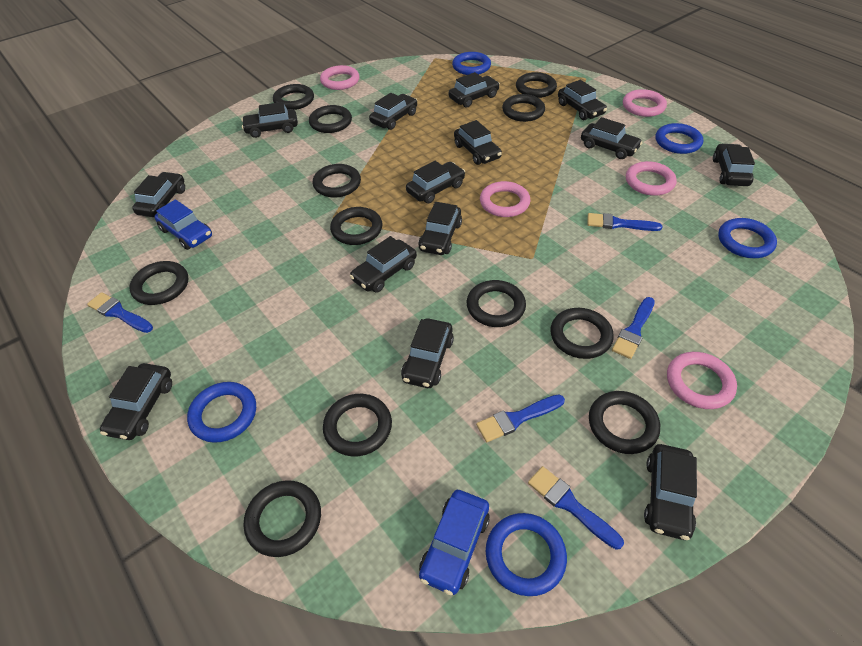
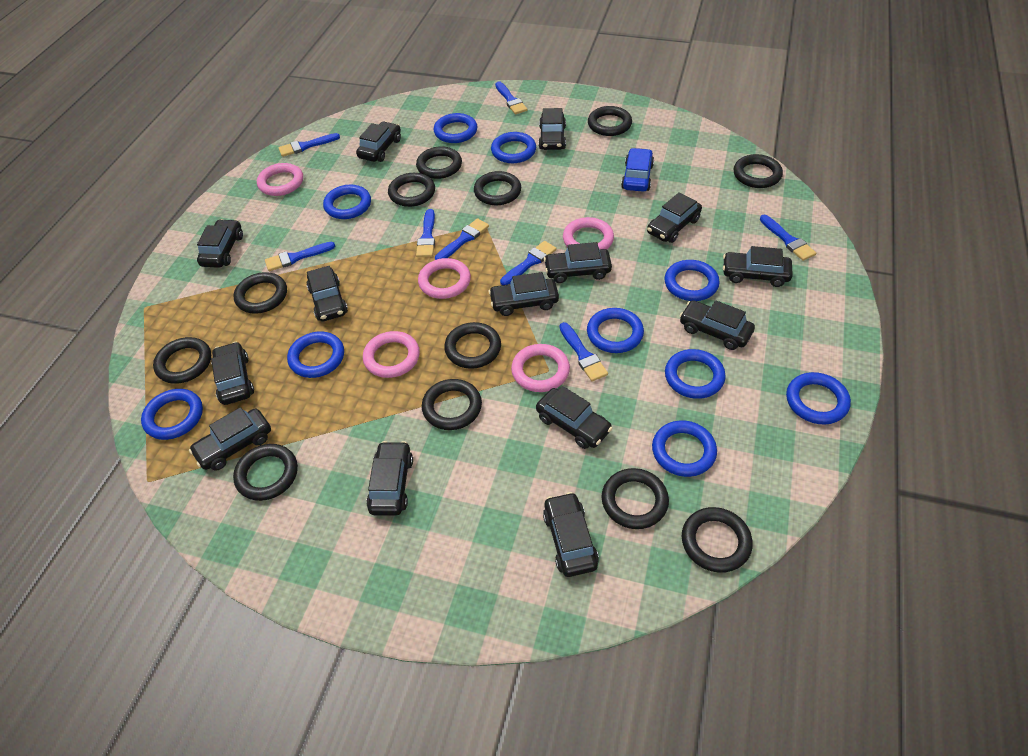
blue brush: 5 -> 8
blue car: 2 -> 1
blue ring: 5 -> 10

